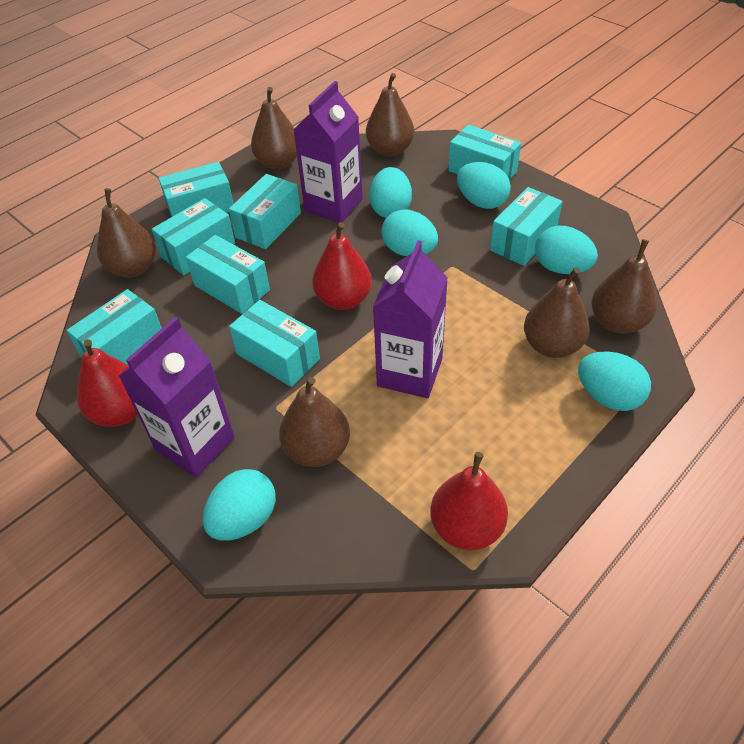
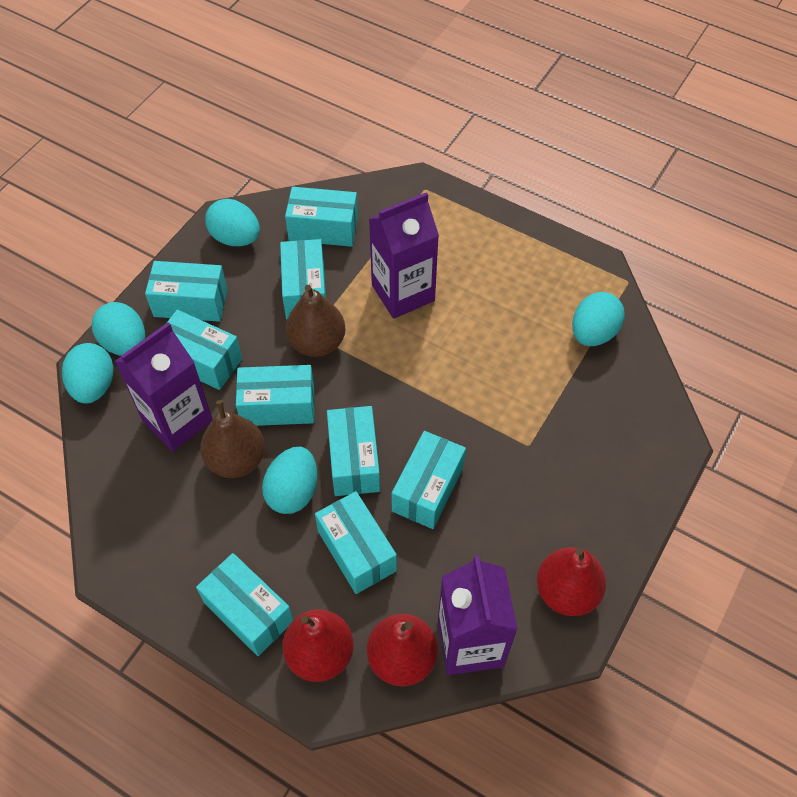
brown pear: 6 -> 2
turquoise box: 8 -> 9
turquoise egg: 6 -> 5

